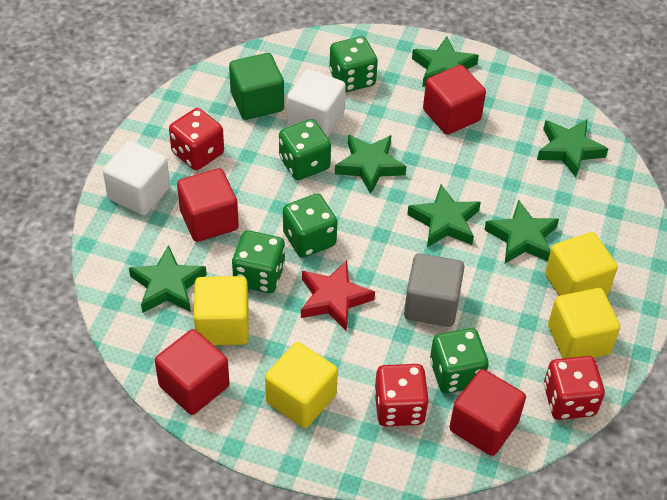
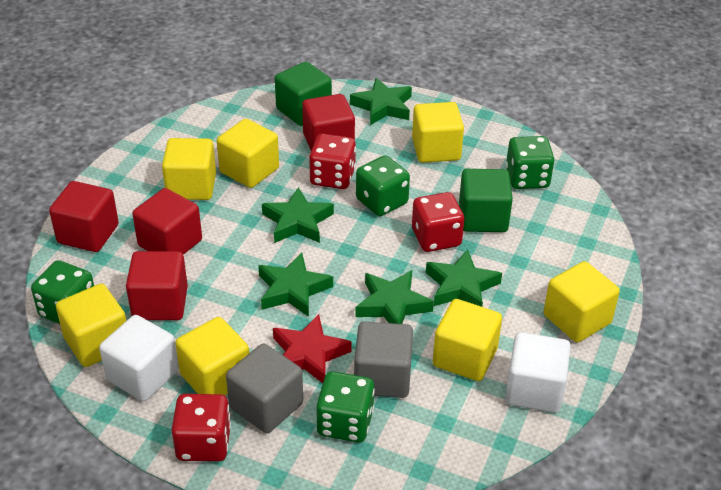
green cube: 1 -> 2
green dice: 5 -> 4
green star: 6 -> 5
grey cube: 1 -> 2
yellow cube: 4 -> 7

